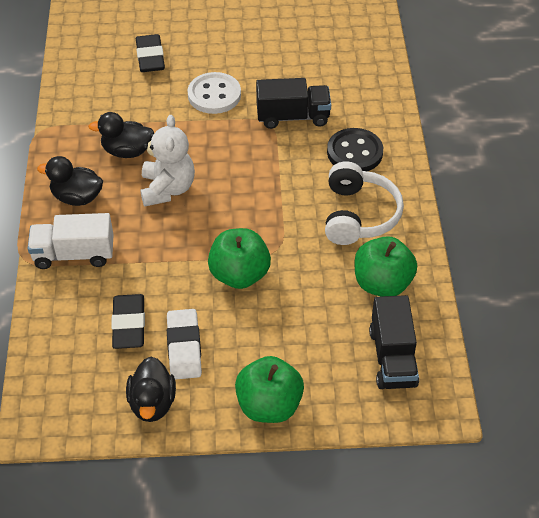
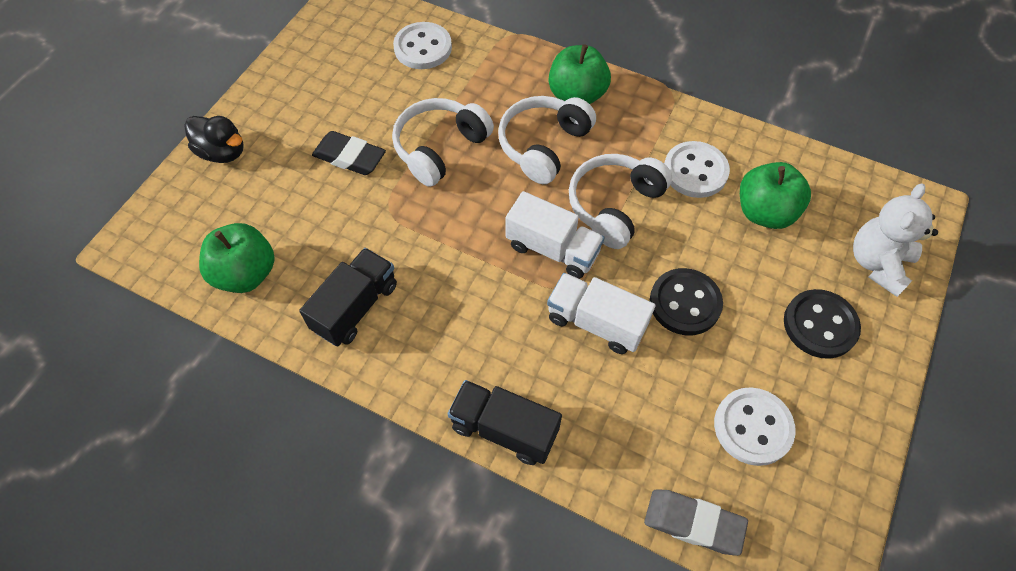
black button: 1 -> 2
black duck: 3 -> 1
black eraser: 2 -> 1
grey eraser: 0 -> 1
white button: 1 -> 3
white eraser: 1 -> 0
white headphones: 1 -> 3
white truck: 1 -> 2

